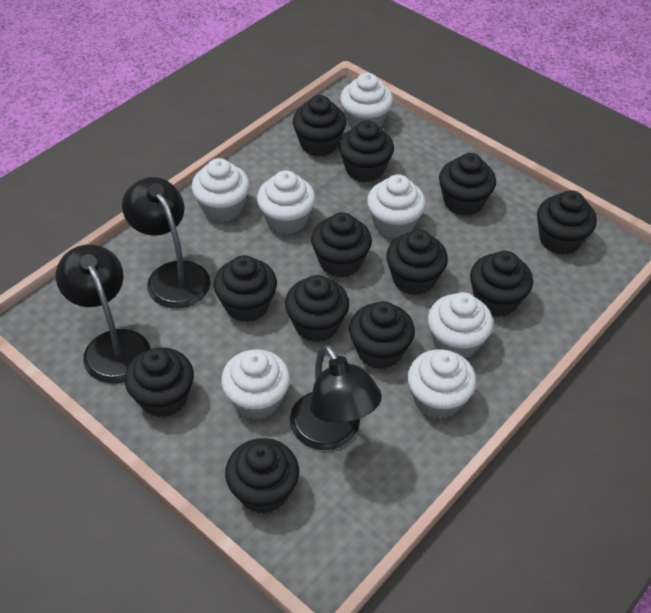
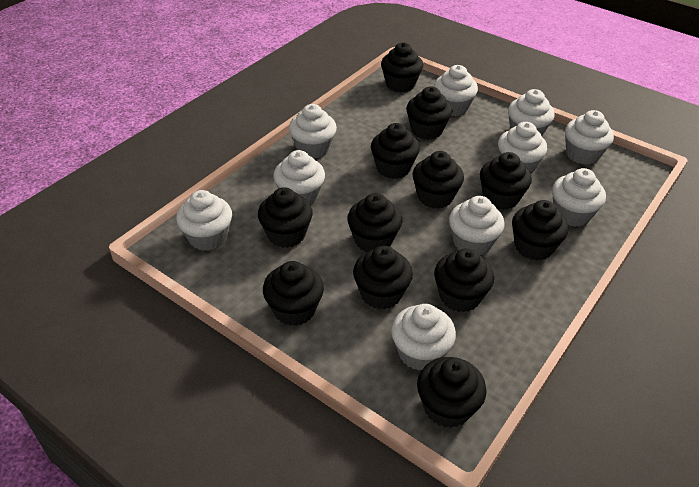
black lamp: 3 -> 0
white cupcake: 7 -> 10

